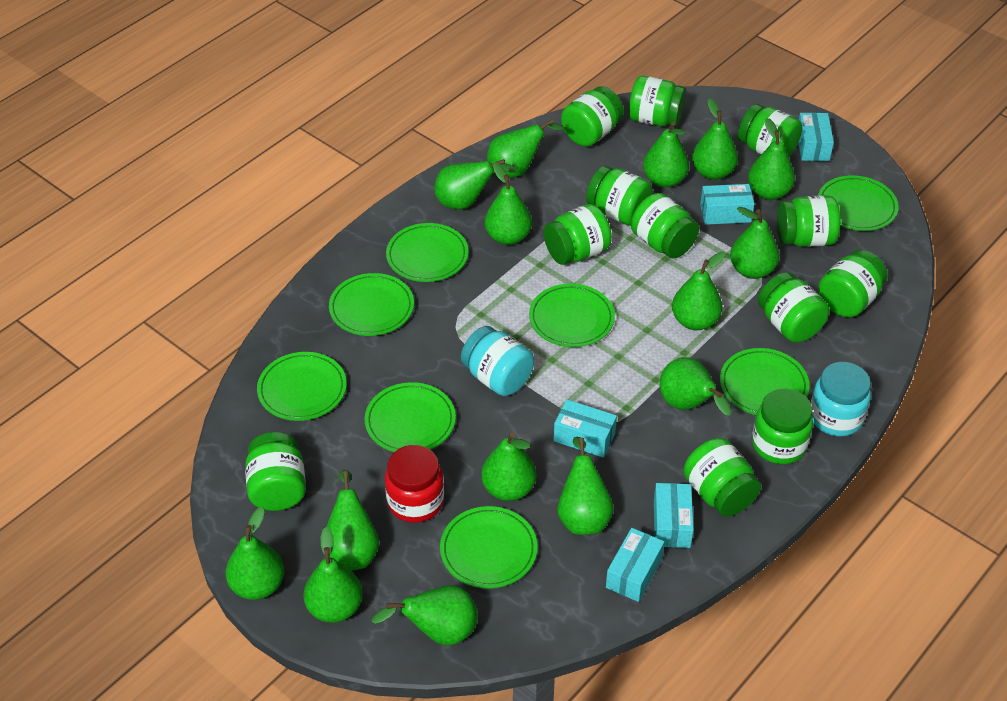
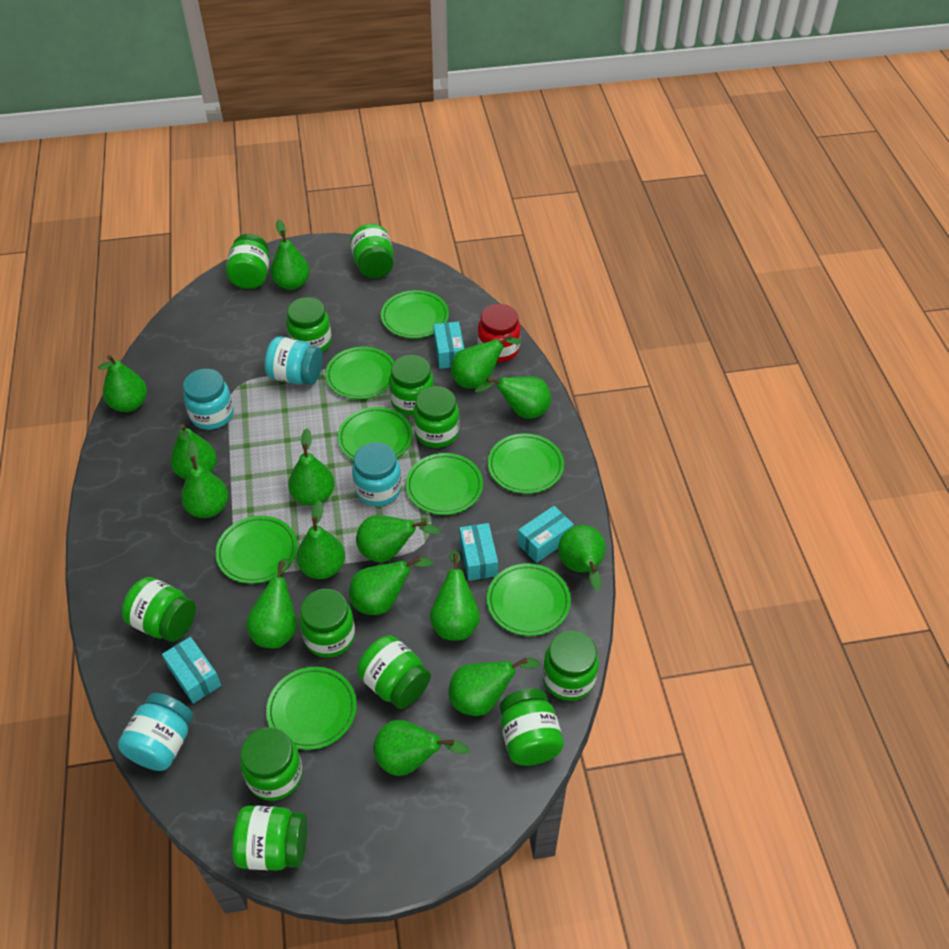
turquoise box: 5 -> 4
turquoise jar: 2 -> 4

